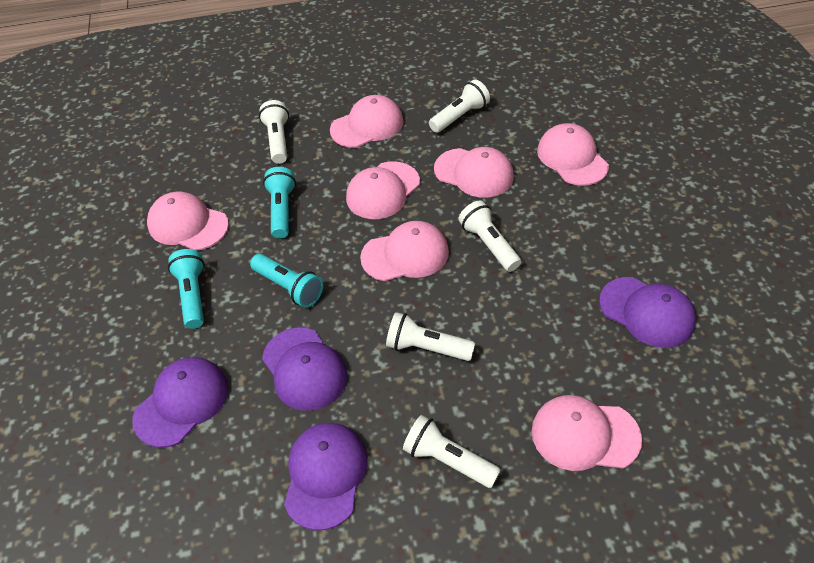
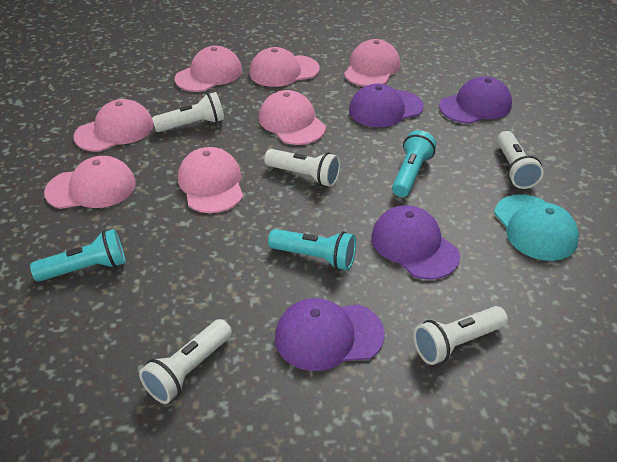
turquoise cap: 0 -> 1

